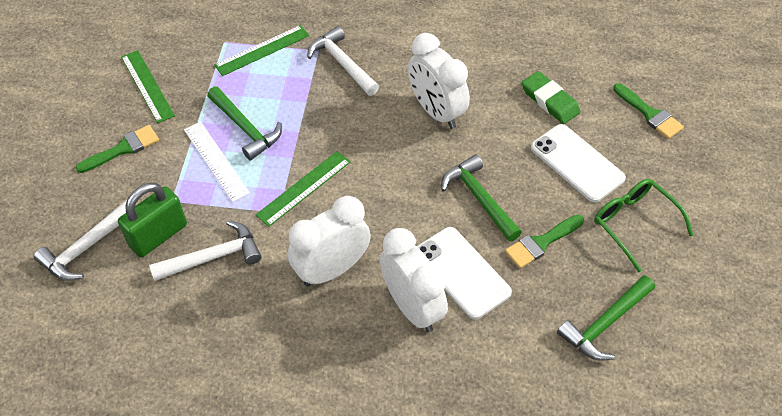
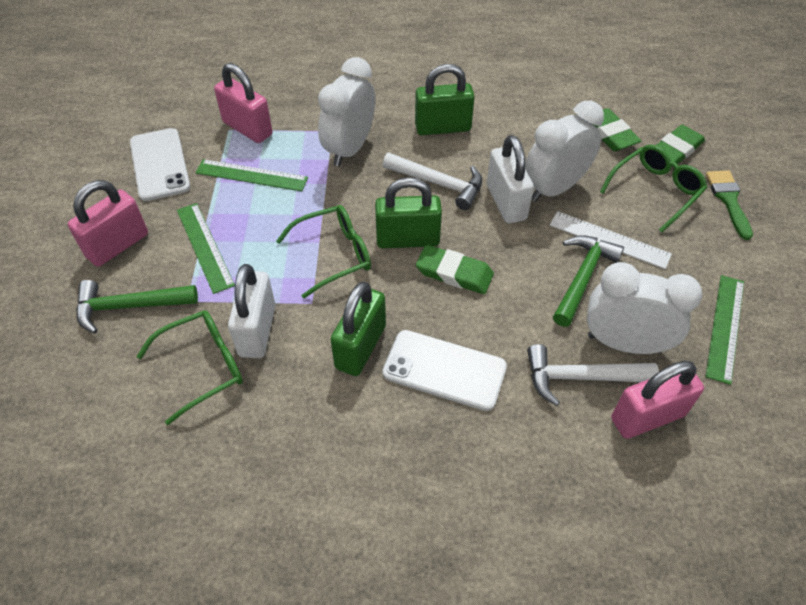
green brush: 3 -> 1
green eraser: 1 -> 3
green glasses: 1 -> 3
green hammer: 3 -> 2
green padlock: 1 -> 3
pink padlock: 0 -> 3
white hammer: 3 -> 2
white padlock: 0 -> 2

